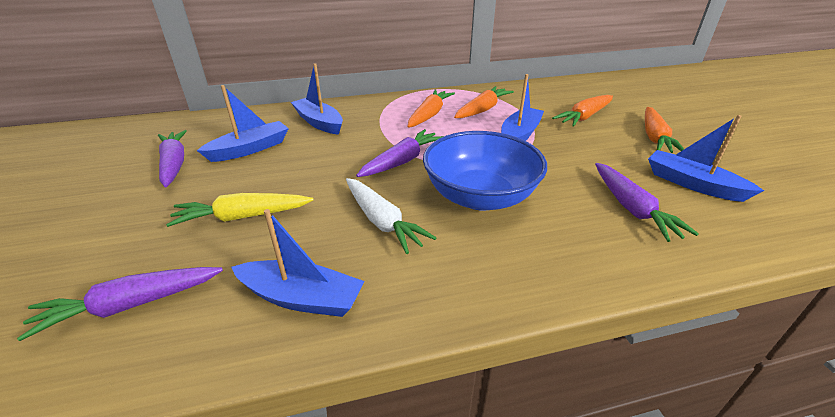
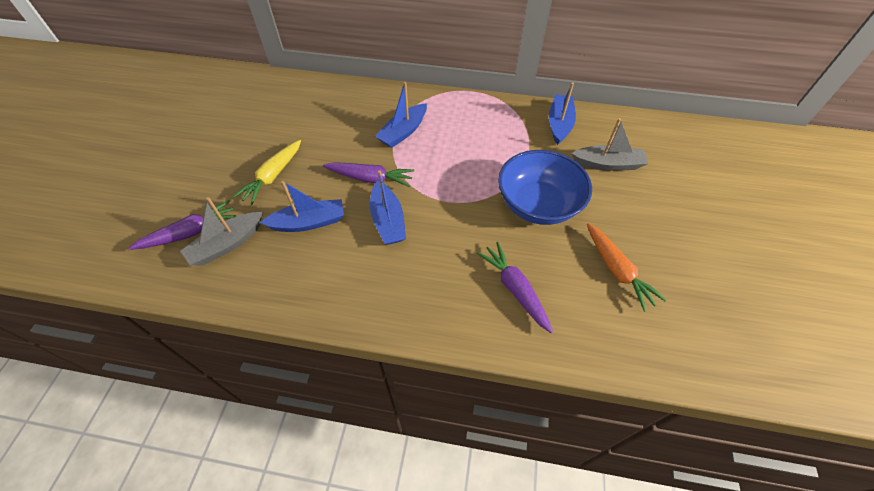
blue boat: 5 -> 4
grey boat: 0 -> 2
orange carrot: 4 -> 1
purple carrot: 4 -> 3
white carrot: 1 -> 0

